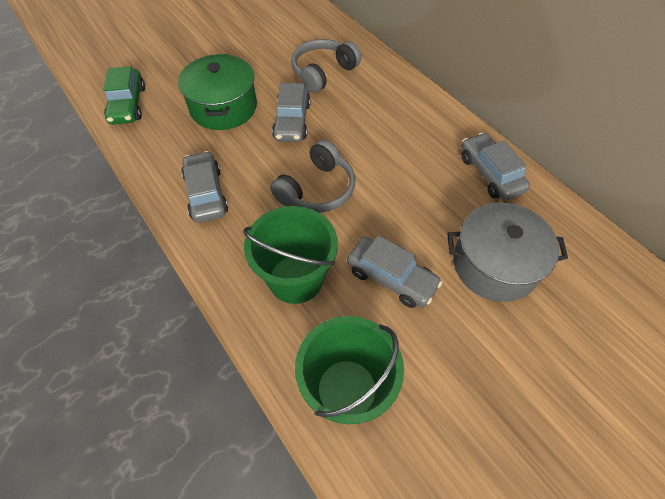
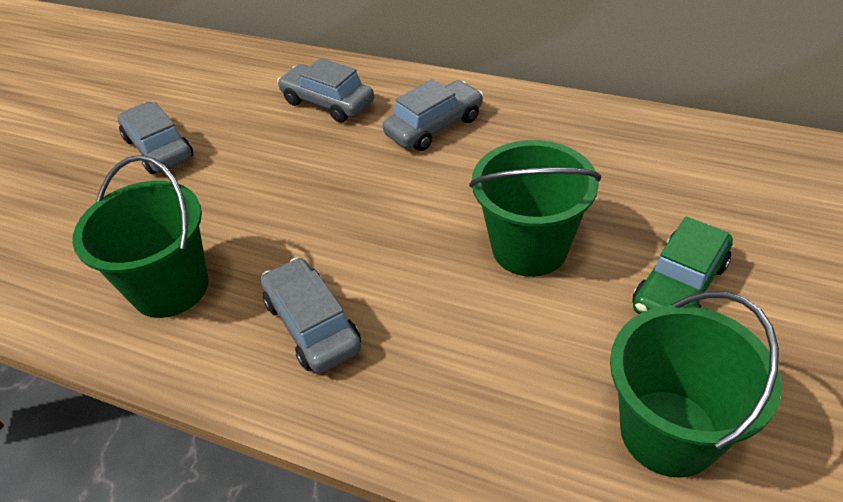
green bucket: 2 -> 3
green pot: 1 -> 0
grey headphones: 2 -> 0
grey pot: 1 -> 0

